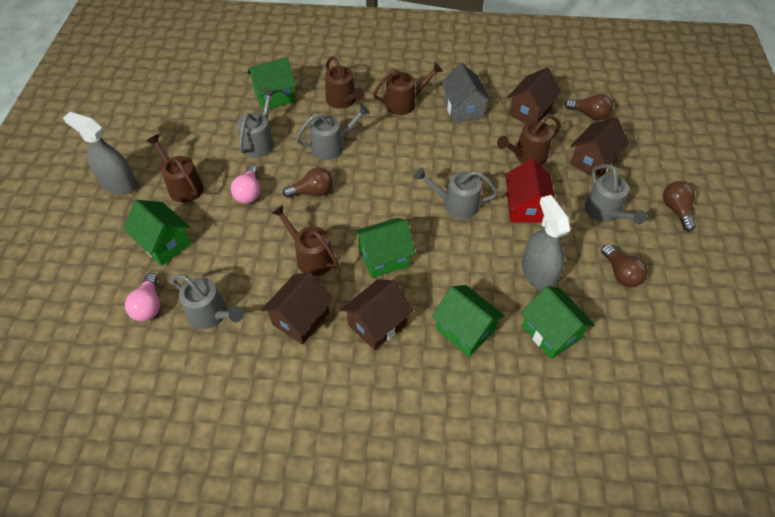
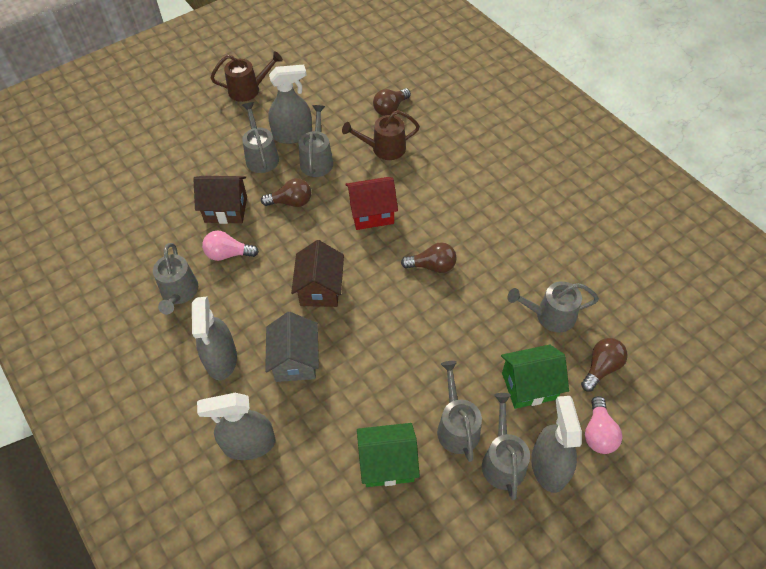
brown house: 4 -> 2
brown watering can: 5 -> 2
green house: 5 -> 2
grey spray bottle: 2 -> 4
grey watering can: 5 -> 6

